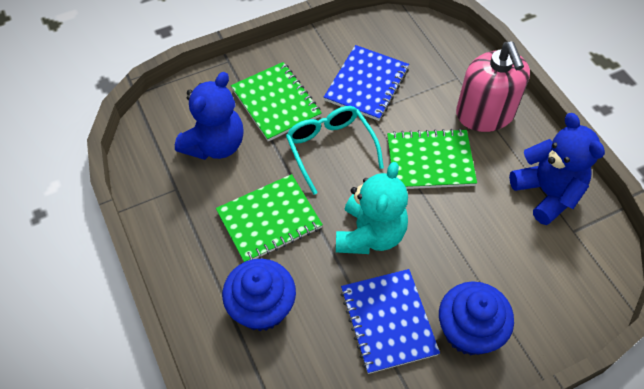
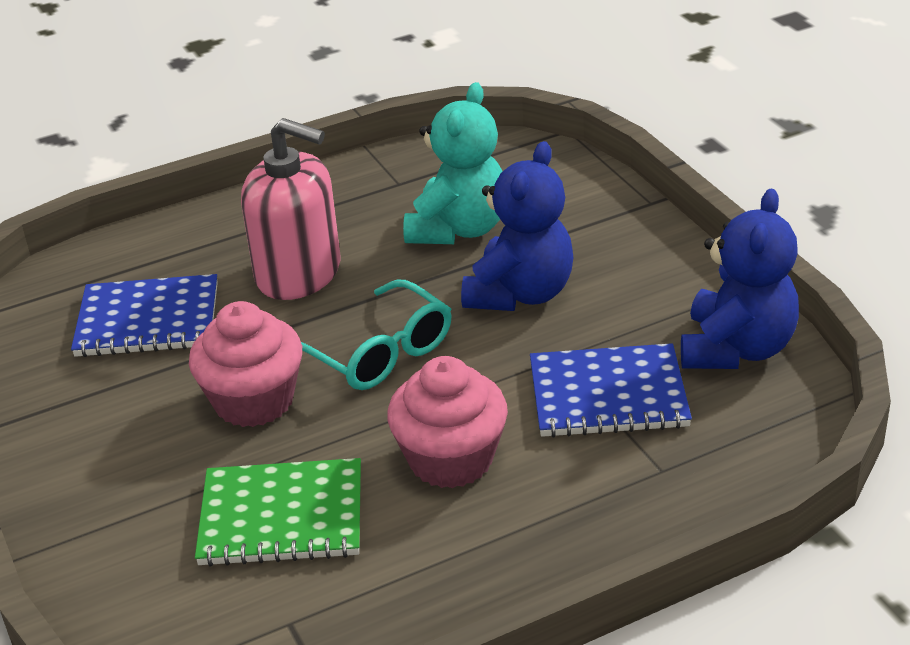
blue cupcake: 2 -> 0
green notebook: 3 -> 1
pink cupcake: 0 -> 2

